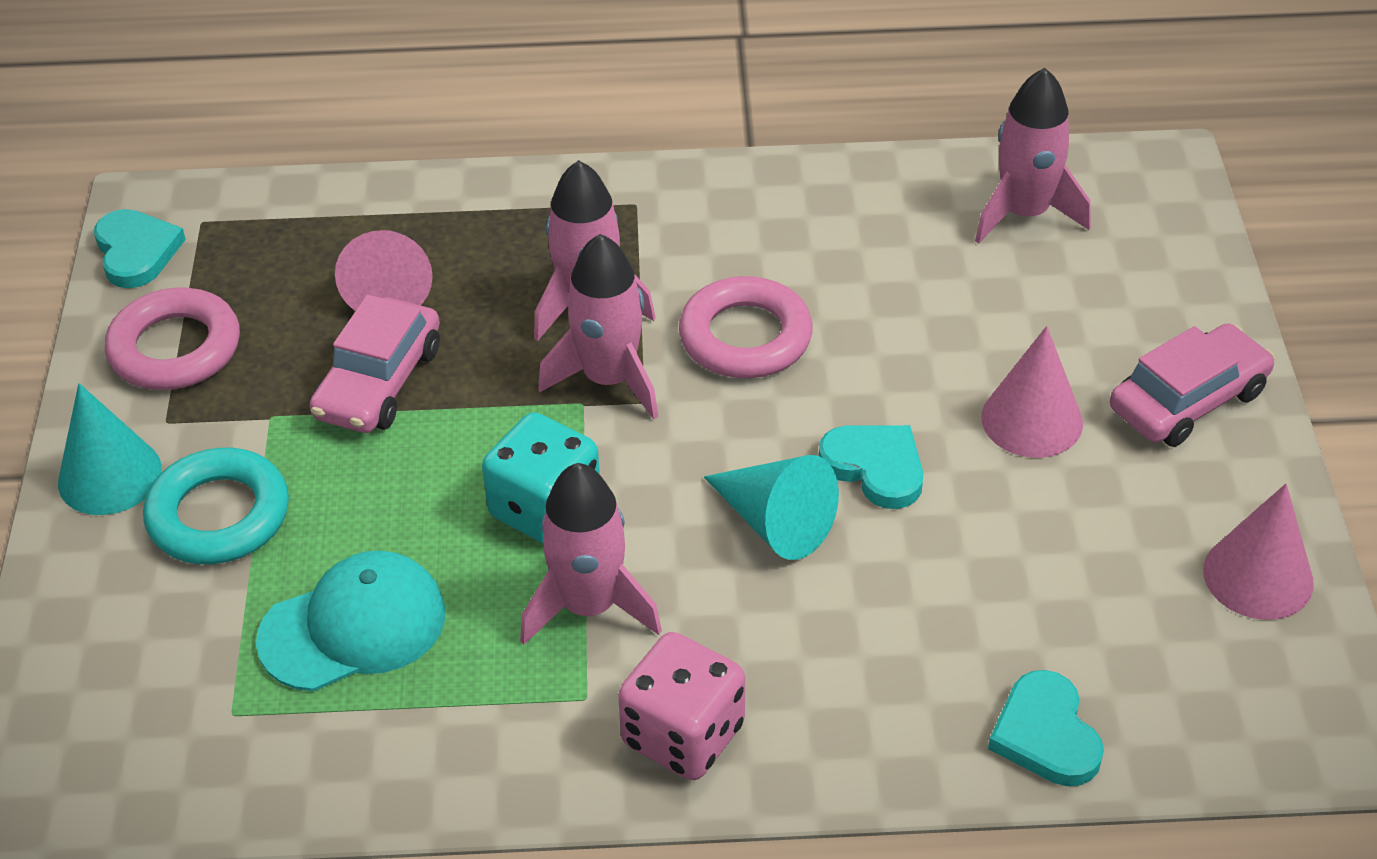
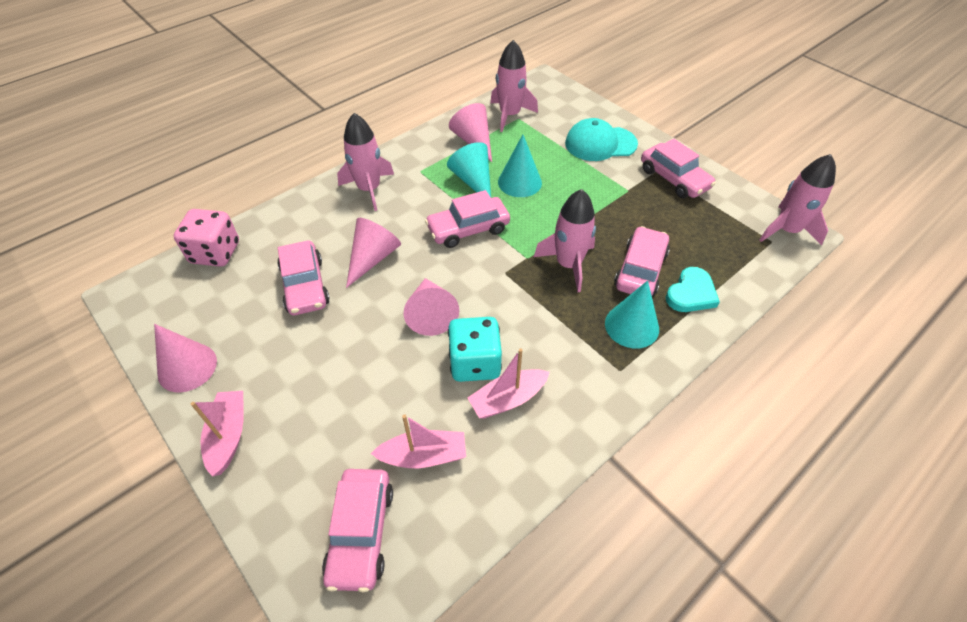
pink boat: 0 -> 3
pink car: 2 -> 5
pink cone: 3 -> 4
pink ring: 2 -> 0
turquoise cone: 2 -> 3
turquoise heart: 3 -> 1
turquoise ring: 1 -> 0

